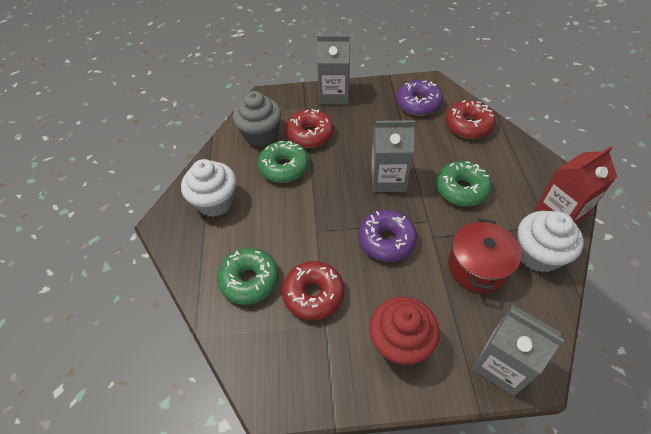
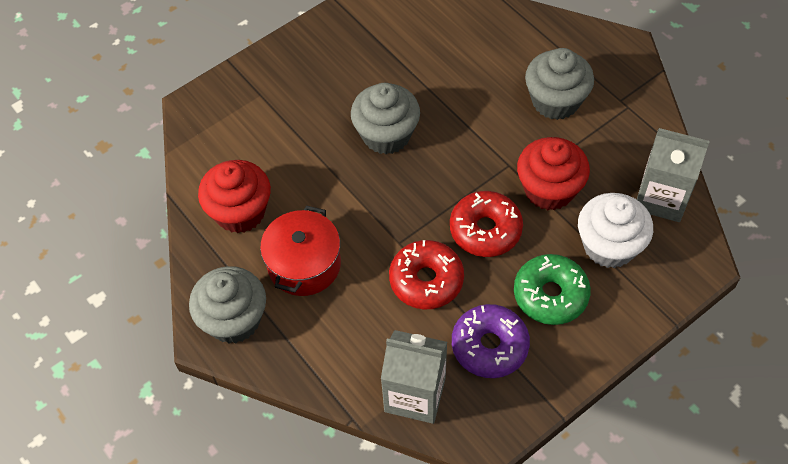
green donut: 3 -> 1
grey carton: 3 -> 2
grey cupcake: 1 -> 3
purple donut: 2 -> 1
red carton: 1 -> 0
red cupcake: 1 -> 2
red donut: 3 -> 2
white cupcake: 2 -> 1

